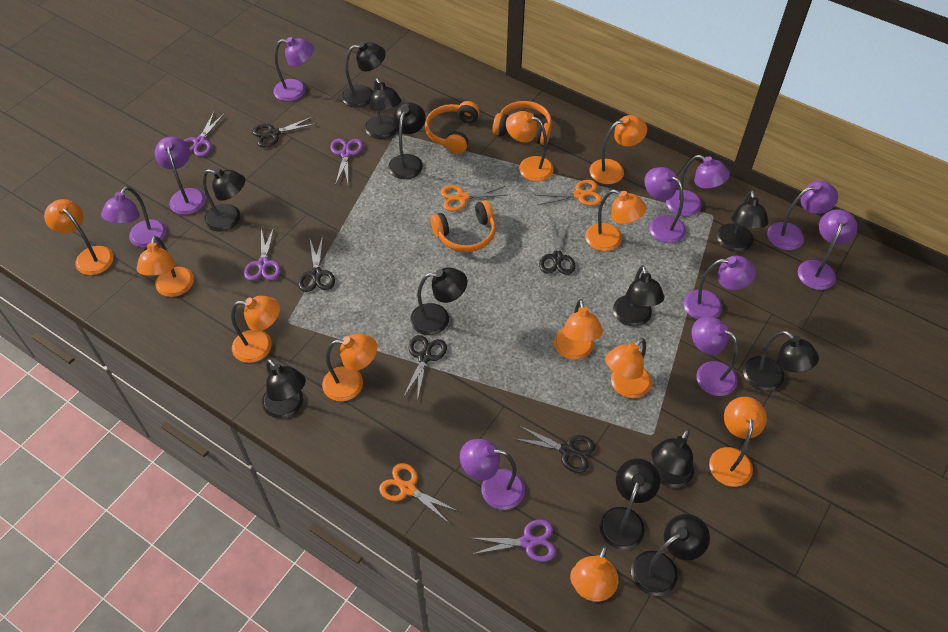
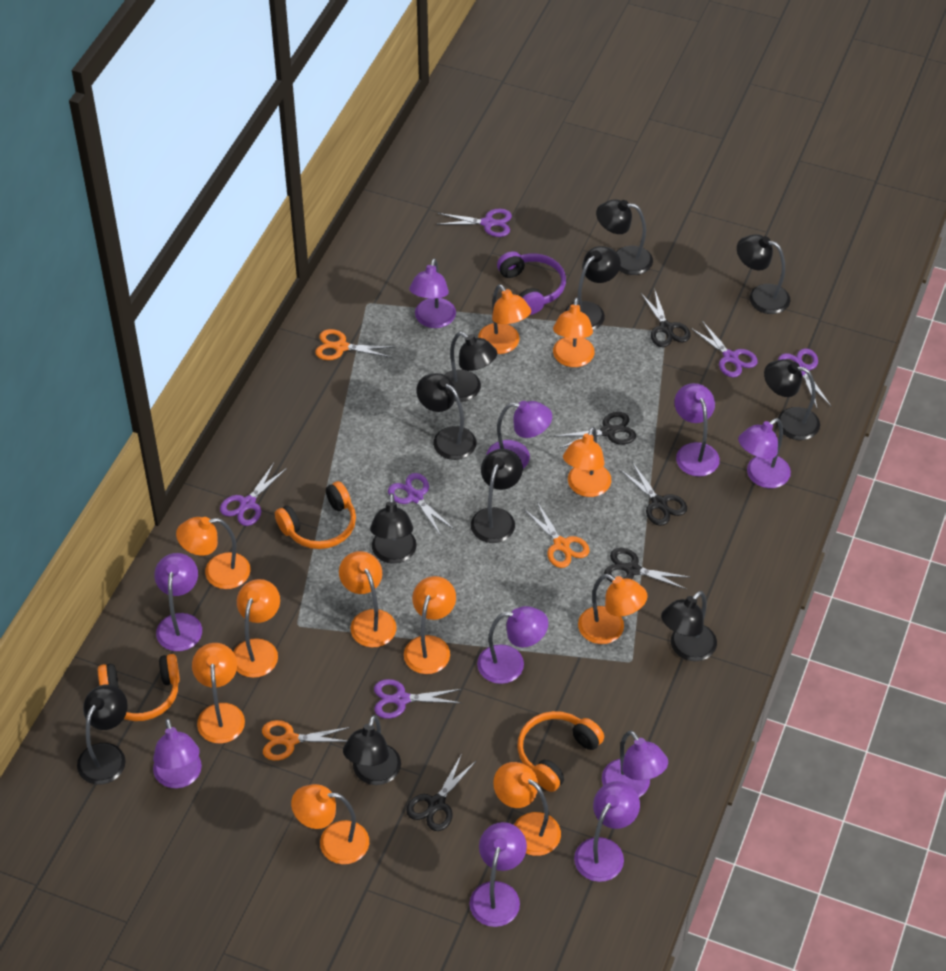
black lamp: 12 -> 11
purple headphones: 0 -> 1
purple scissors: 4 -> 6

